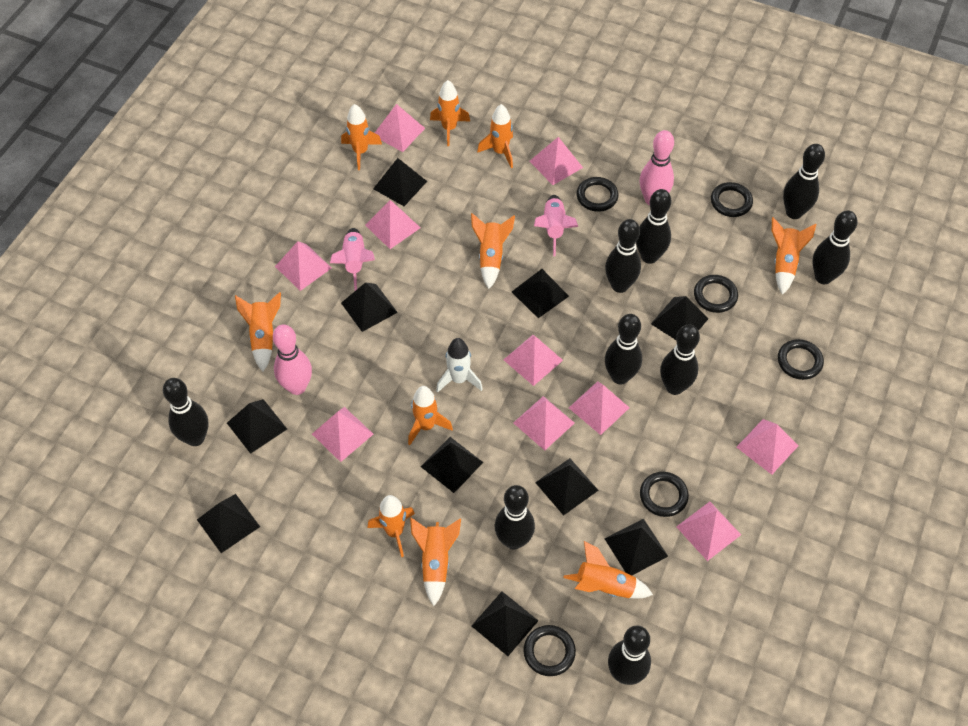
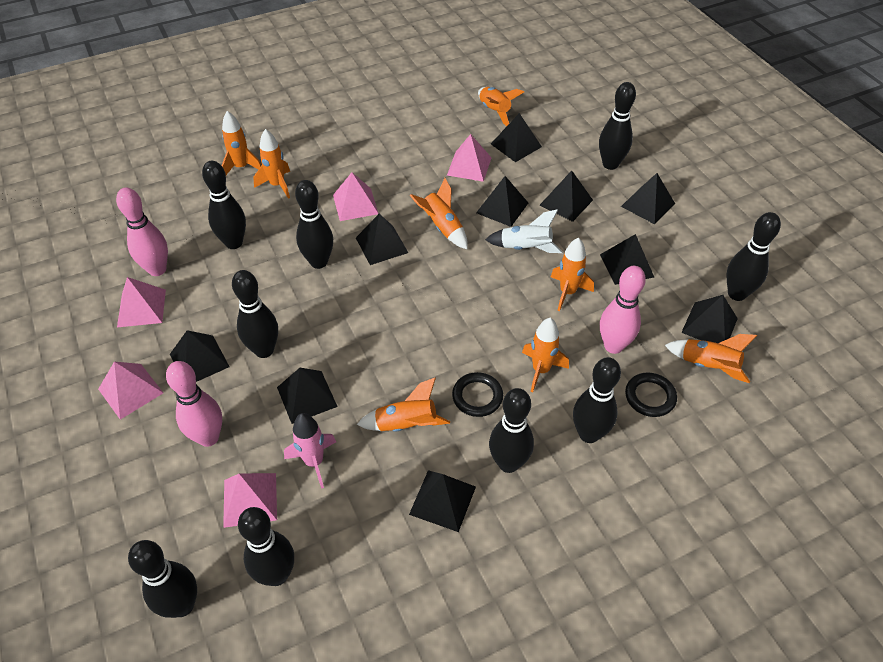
black ring: 6 -> 2
orange rocket: 10 -> 8
pink bowling pin: 2 -> 3
pink pyramid: 10 -> 5
pink rocket: 2 -> 1

